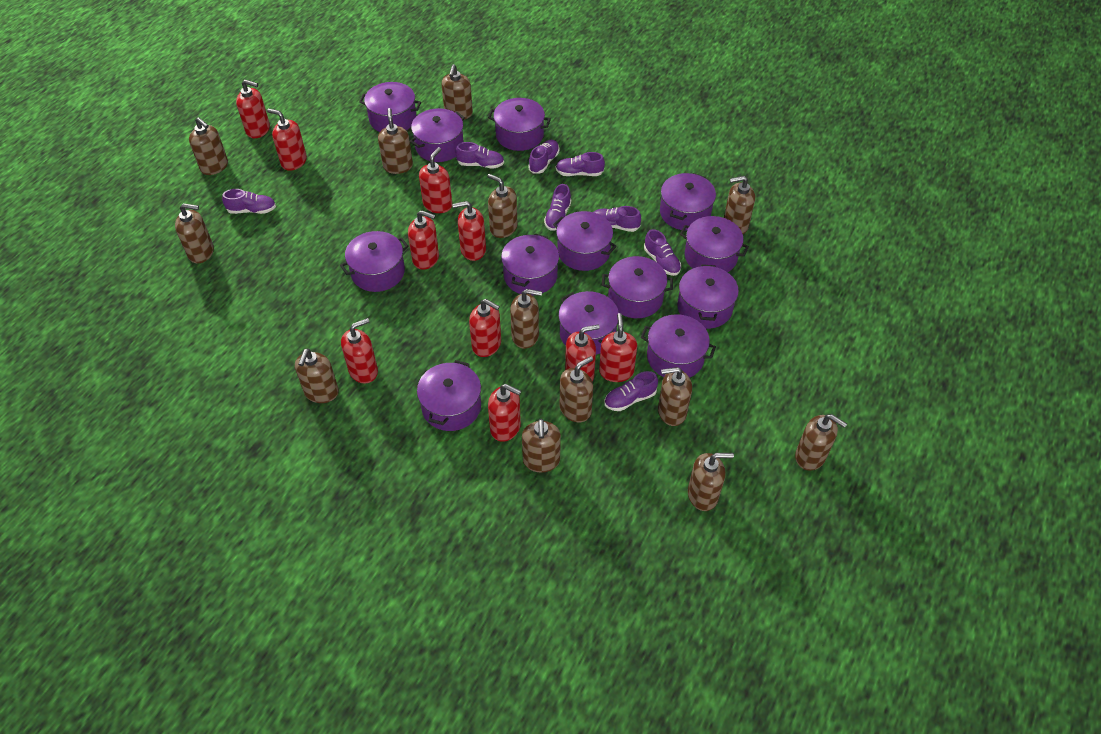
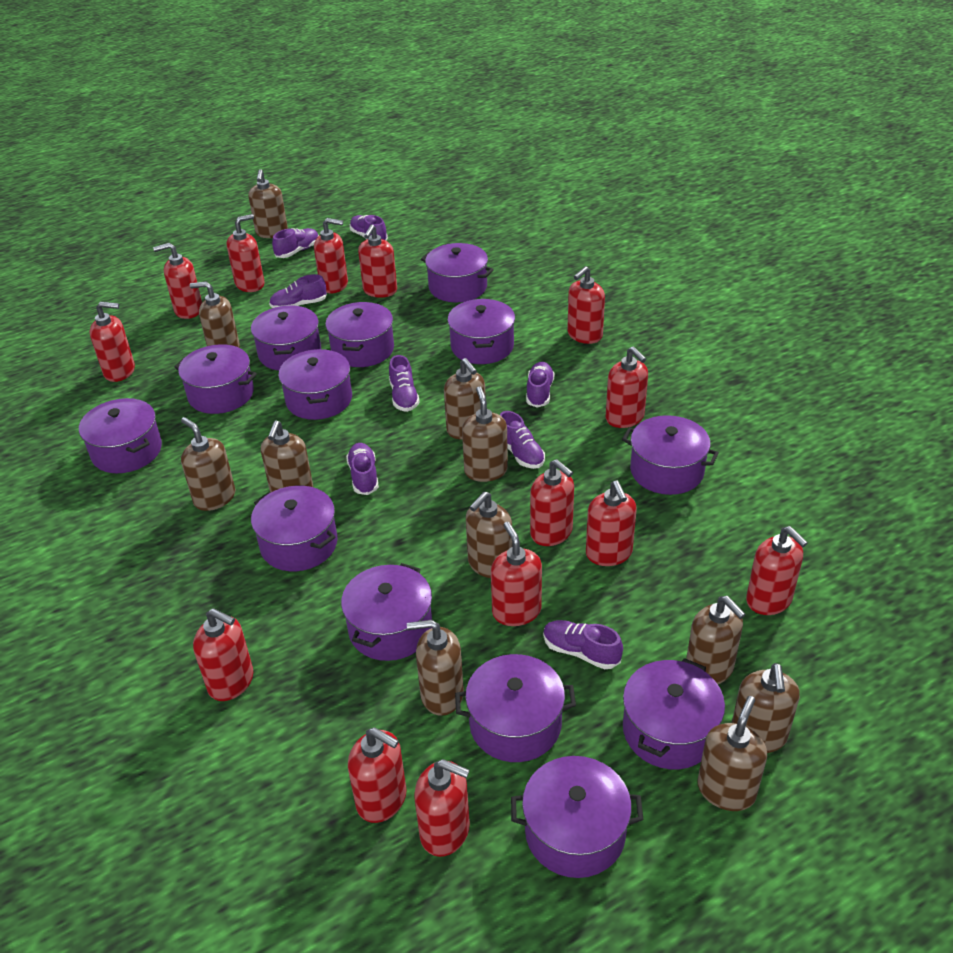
brown soap dispenser: 13 -> 11
red soap dispenser: 10 -> 14

